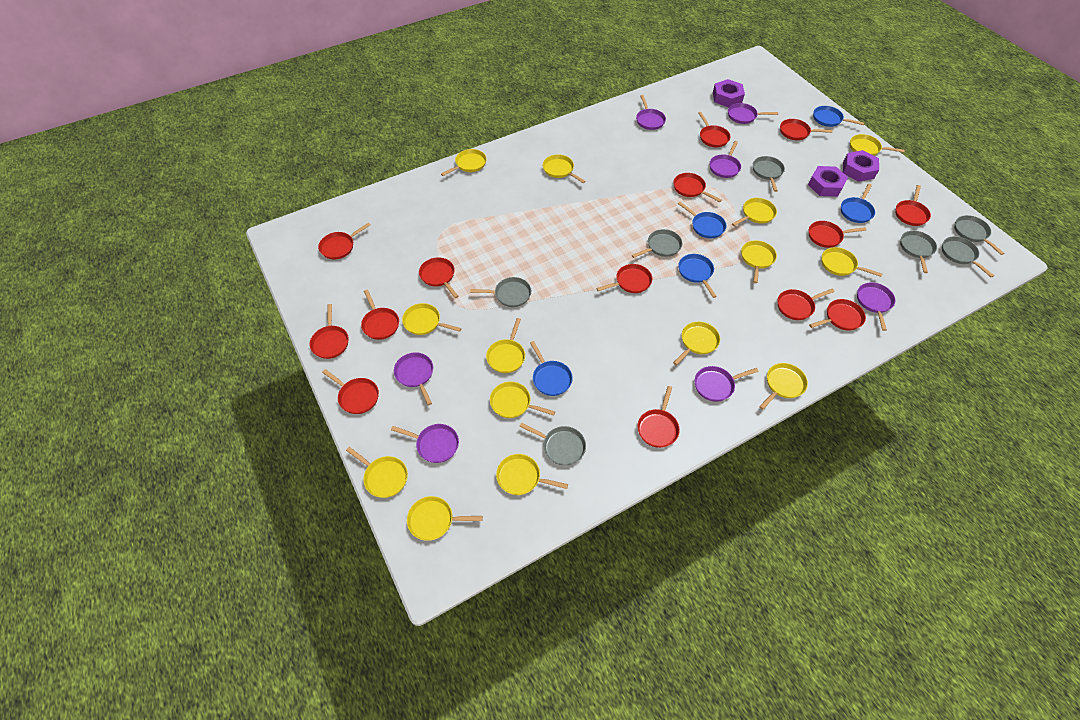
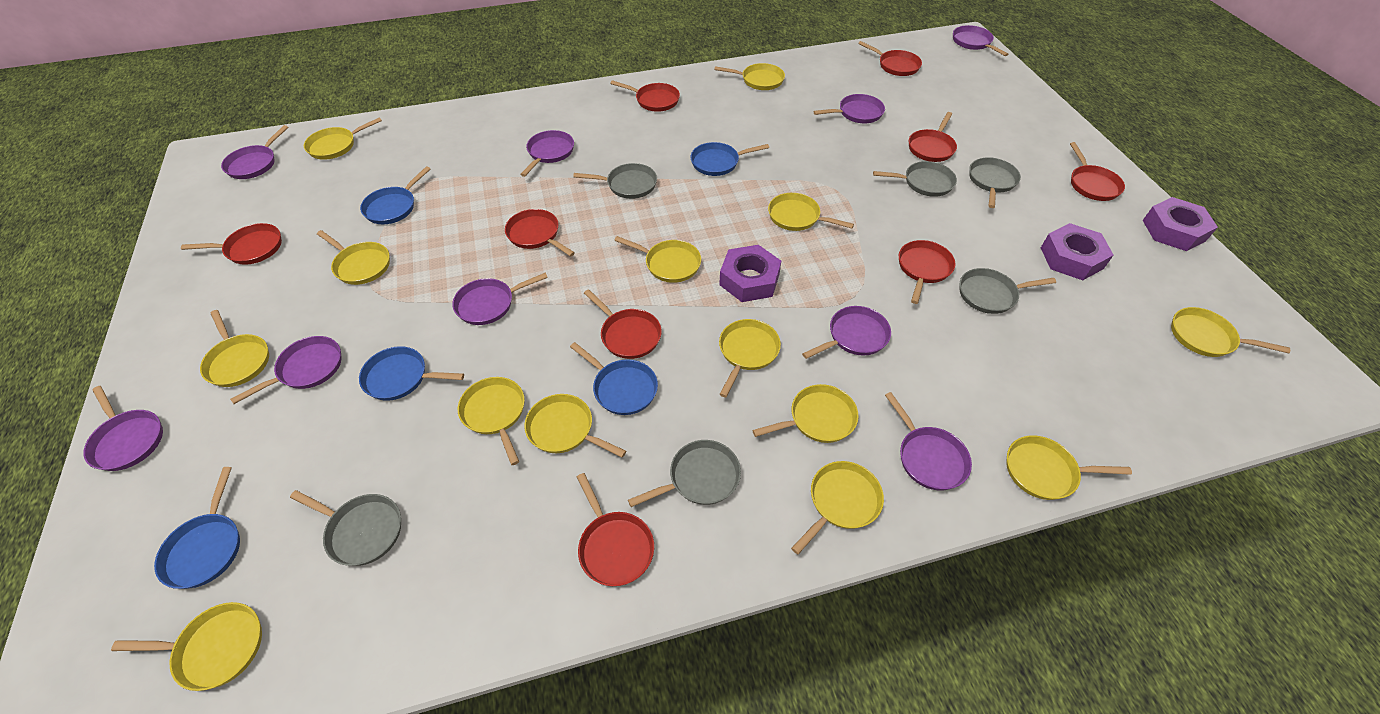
grey pan: 7 -> 6
purple pan: 7 -> 9
red pan: 14 -> 9

